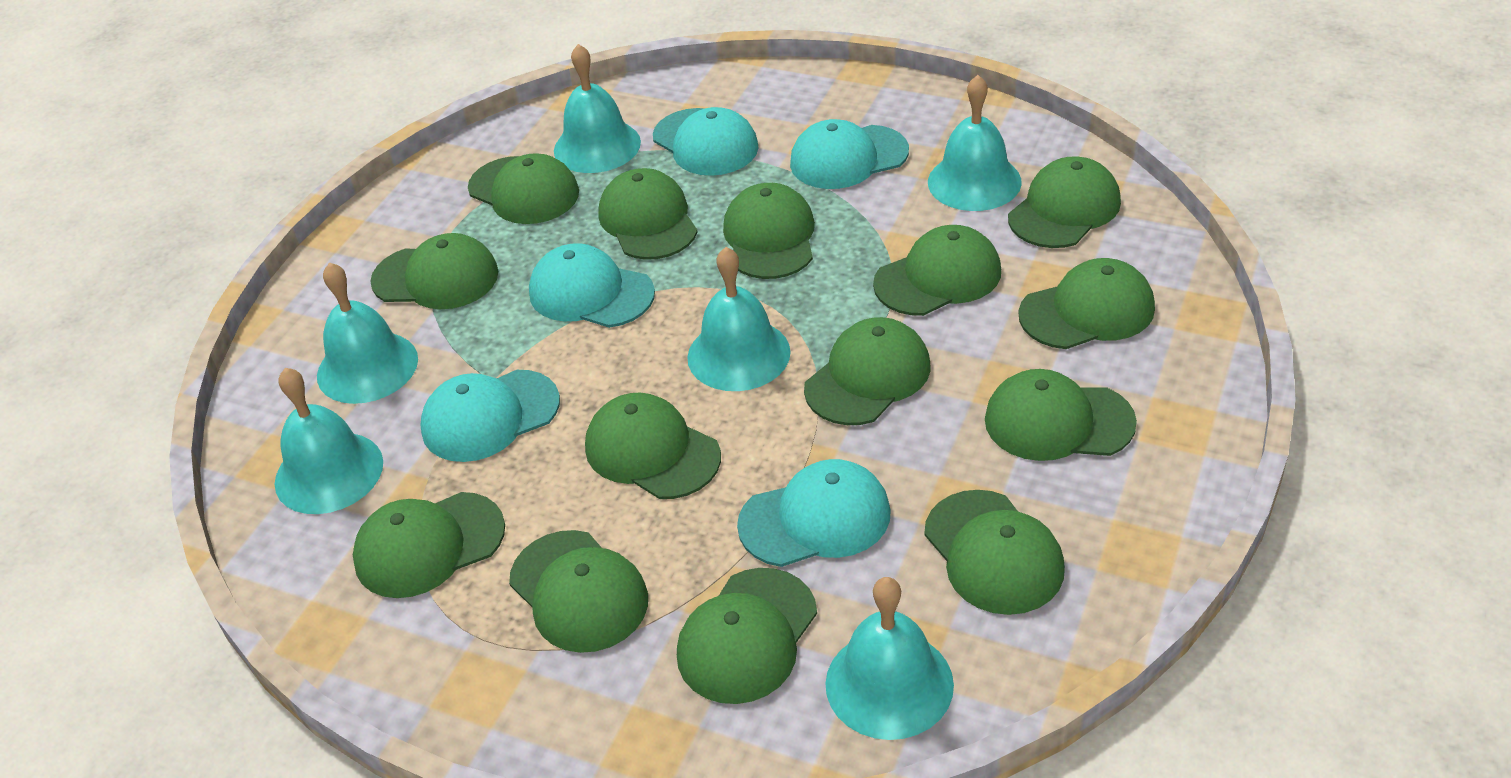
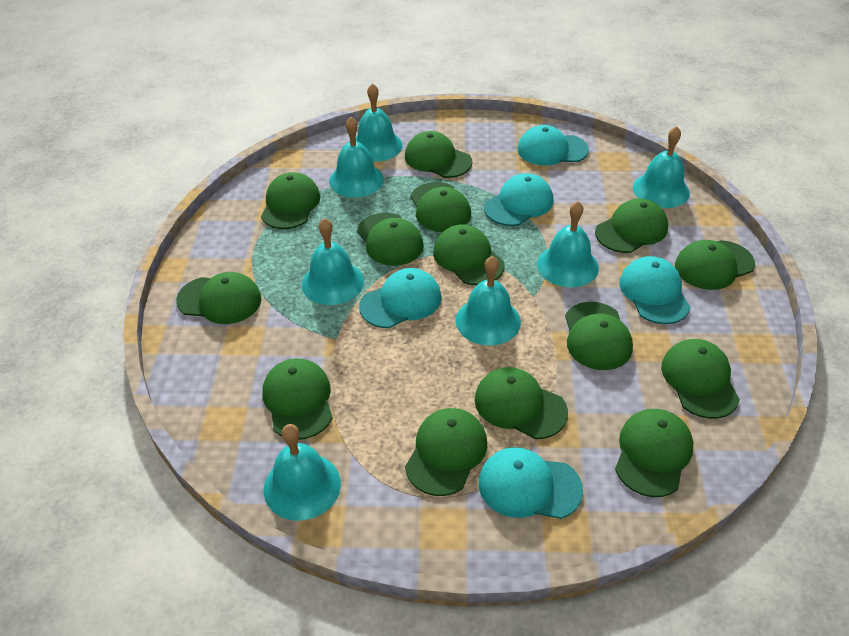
turquoise bell: 6 -> 7

